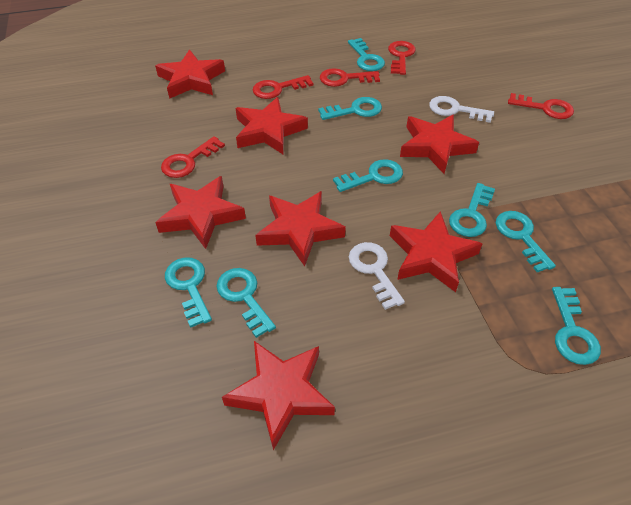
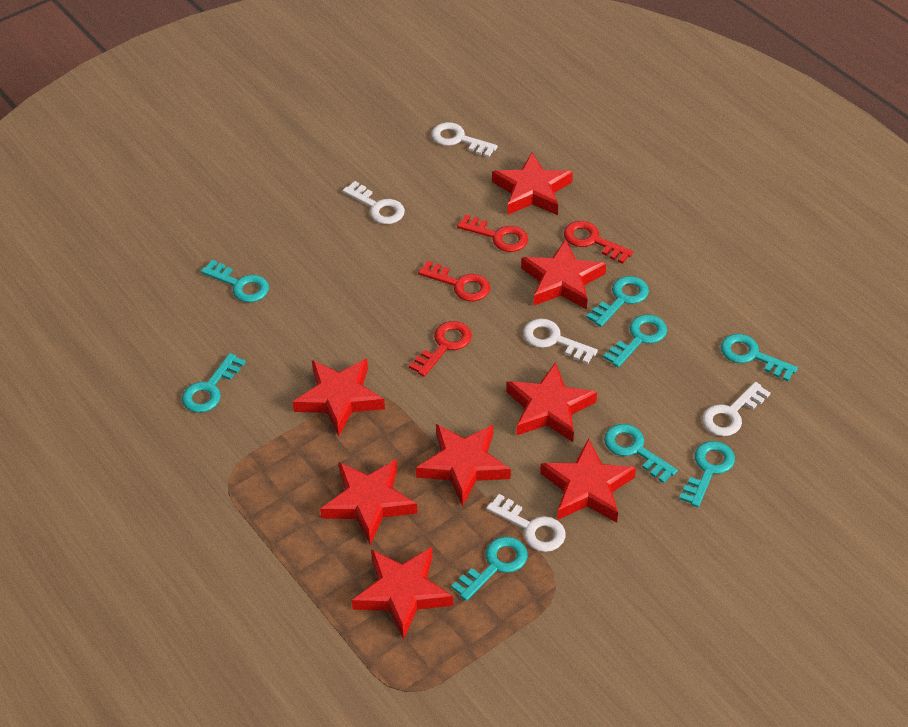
red key: 5 -> 4
red star: 7 -> 8
white key: 2 -> 5

